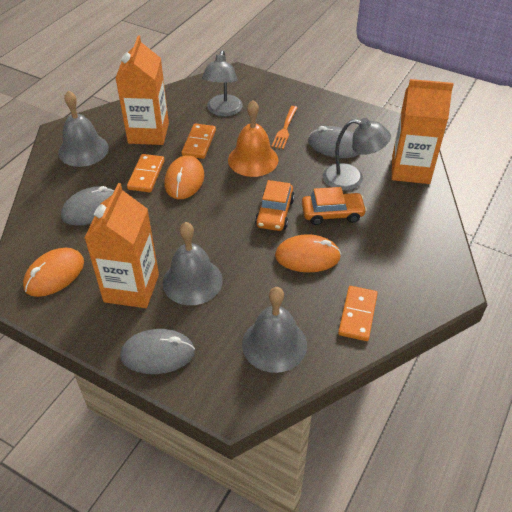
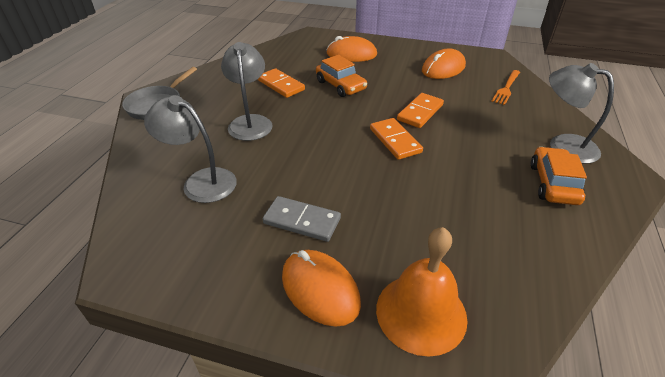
grey bell: 3 -> 0
grey domino: 0 -> 1
grey lamp: 2 -> 3
grey mouse: 3 -> 0
grey pan: 0 -> 1
orange carton: 3 -> 0

